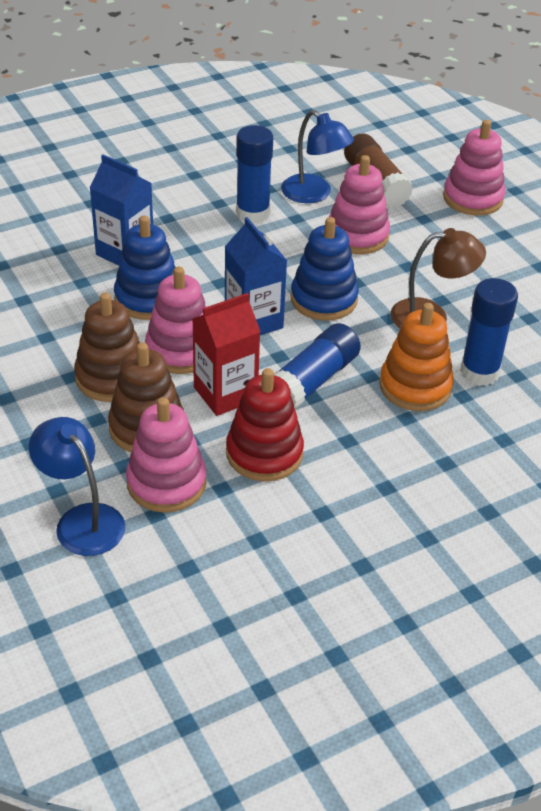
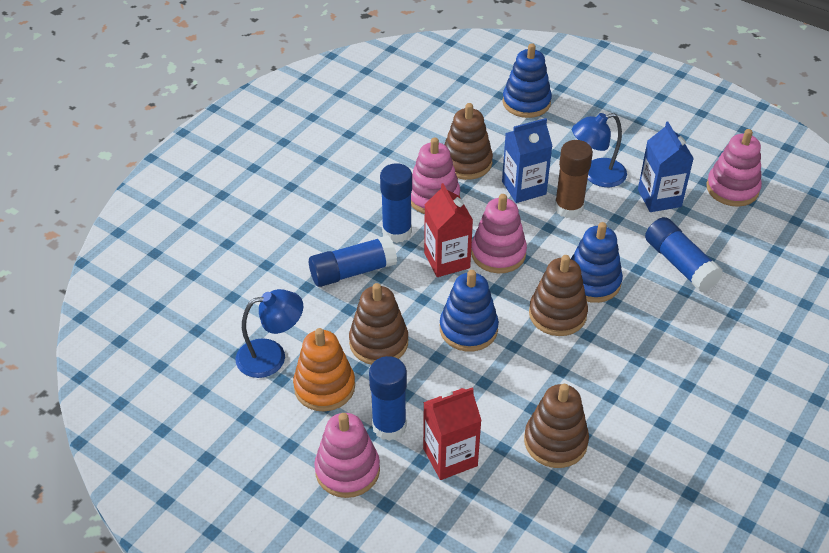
blue glue stick: 3 -> 4
blue stacking toy: 2 -> 3
brown lamp: 1 -> 0
brown stacking toy: 2 -> 4
red carton: 1 -> 2
red stacking toy: 1 -> 0

